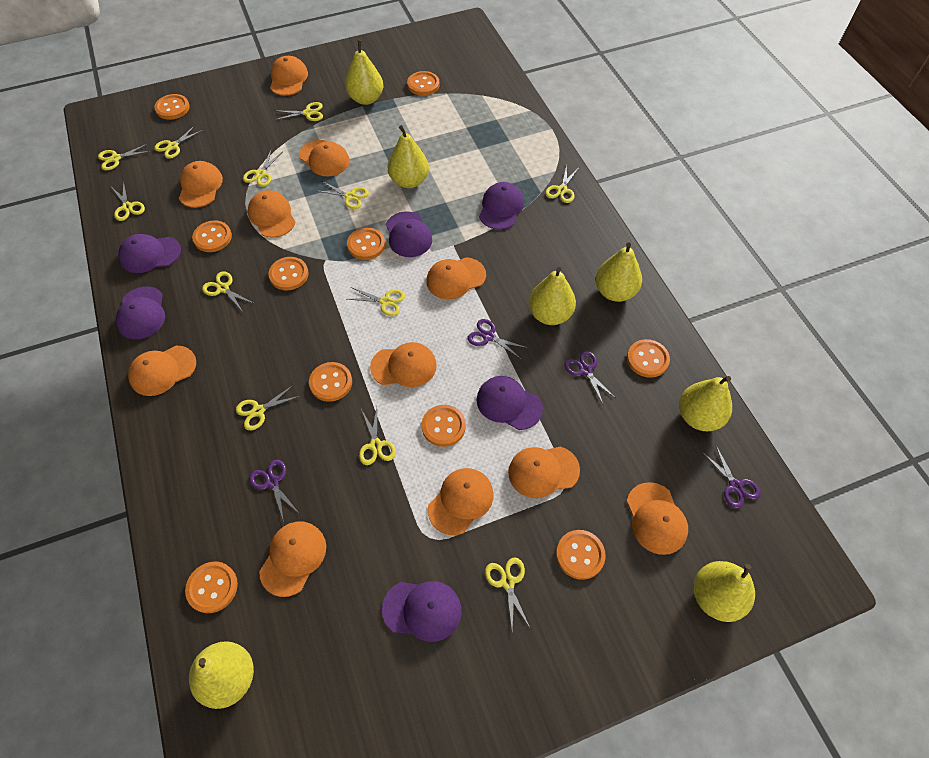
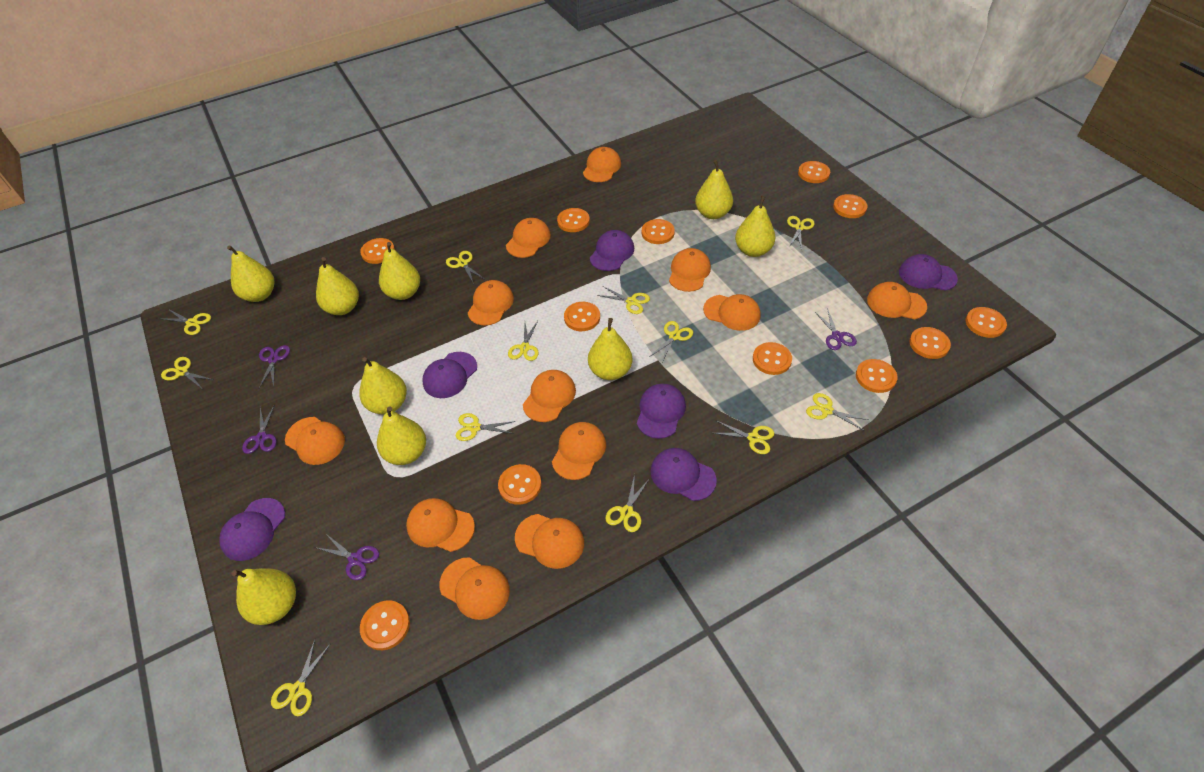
orange button: 10 -> 12
orange cap: 11 -> 12
yellow pear: 7 -> 9

